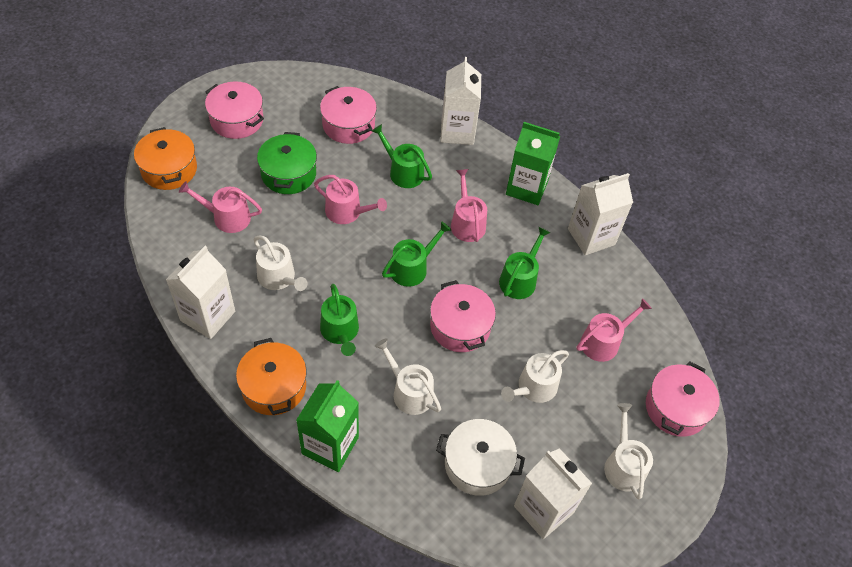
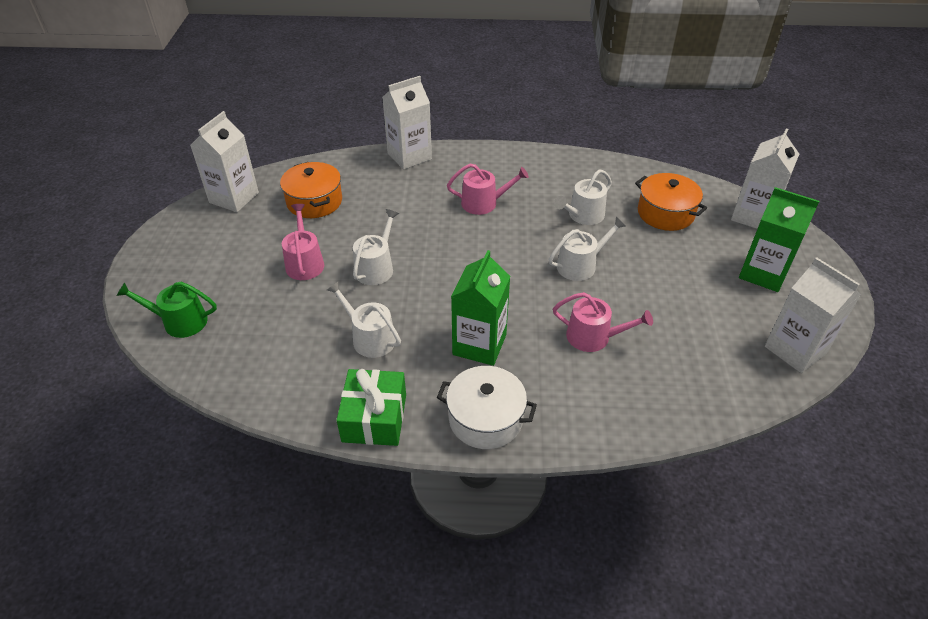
green gift: 0 -> 1
green pot: 1 -> 0
green watering can: 4 -> 1
pink pot: 4 -> 0
pink watering can: 4 -> 3

